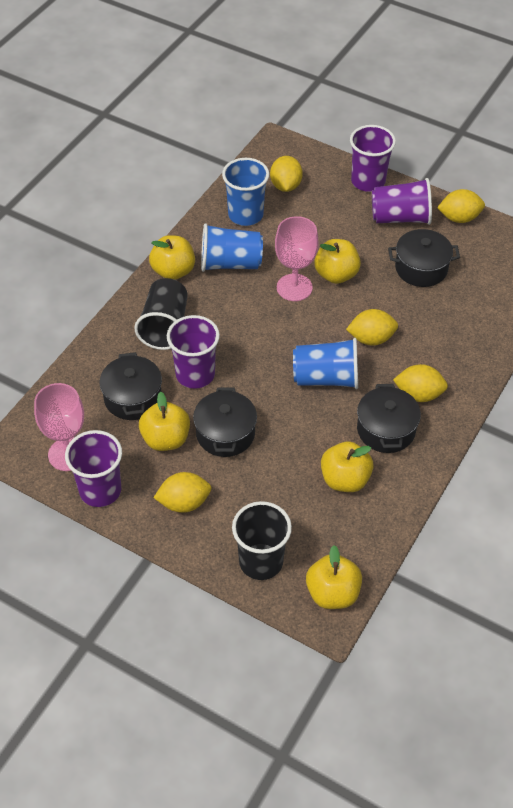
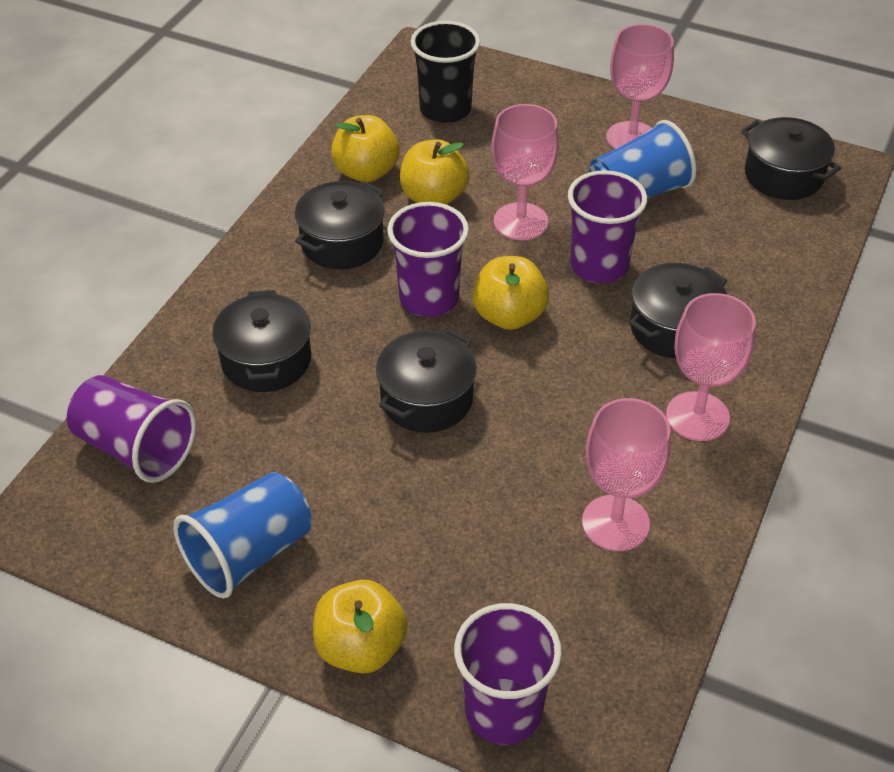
black cup: 2 -> 1
black pot: 4 -> 5
blue cup: 3 -> 2
pink goblet: 2 -> 4
yellow apple: 5 -> 4
yellow lemon: 5 -> 0

